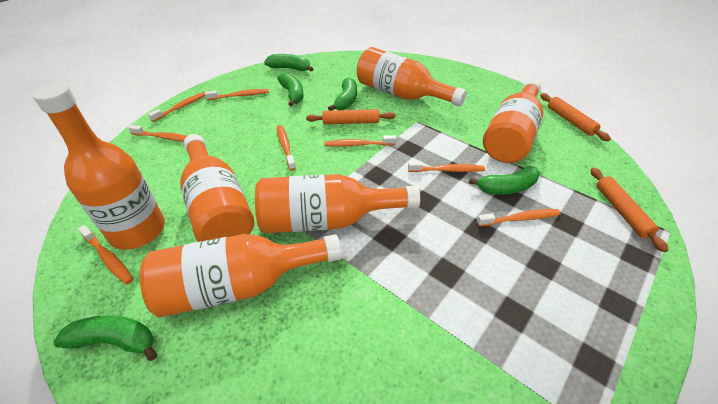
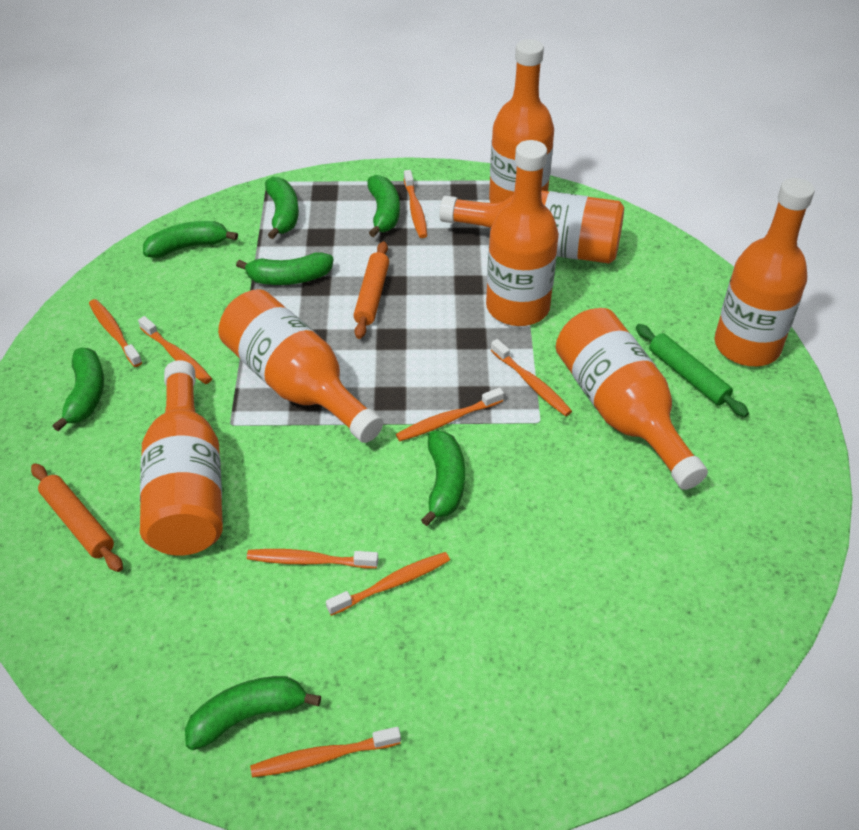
green banana: 5 -> 7
green rolling pin: 0 -> 1
orange bottle: 6 -> 7
orange rolling pin: 3 -> 2

